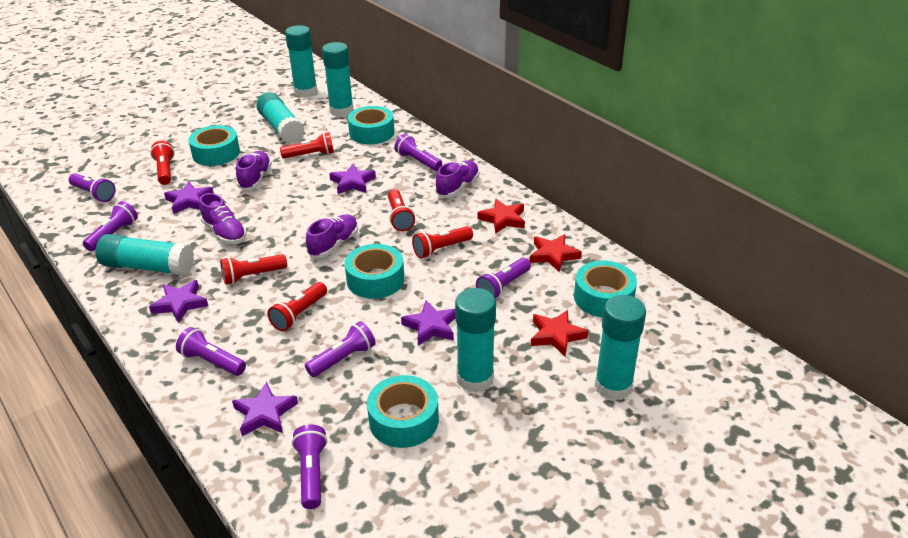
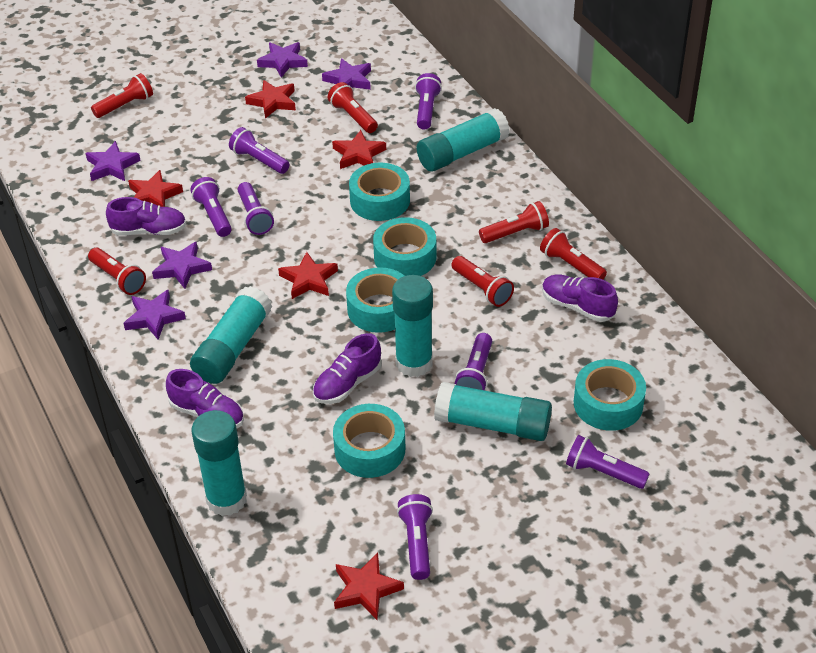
red star: 3 -> 5
turquoise glue stick: 6 -> 5

